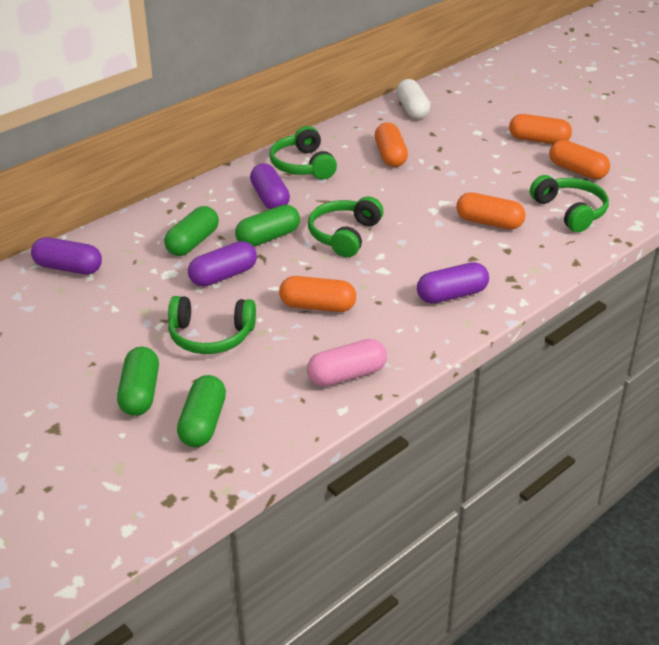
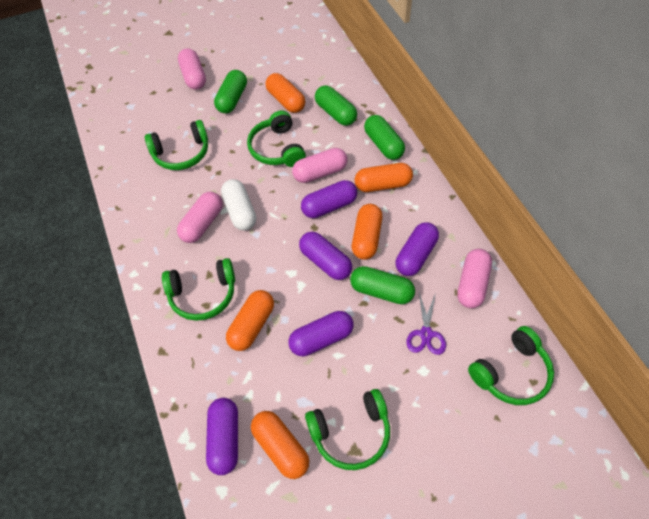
green headphones: 4 -> 5
pink capsule: 1 -> 4
purple capsule: 4 -> 5
purple scissors: 0 -> 1

